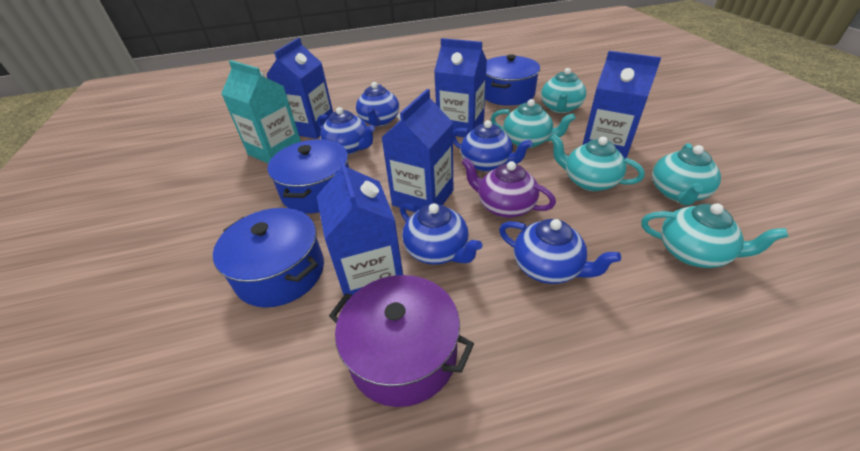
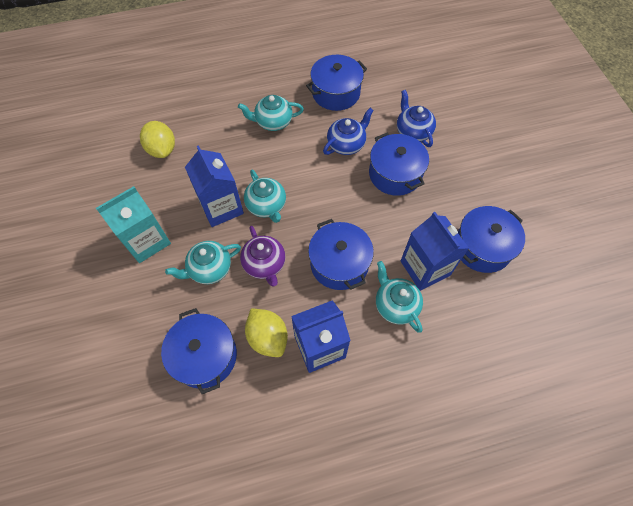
blue carton: 5 -> 3
blue pot: 3 -> 5
blue teapot: 5 -> 2
purple pot: 1 -> 0
turquoise teapot: 5 -> 4
yellow lemon: 0 -> 2

